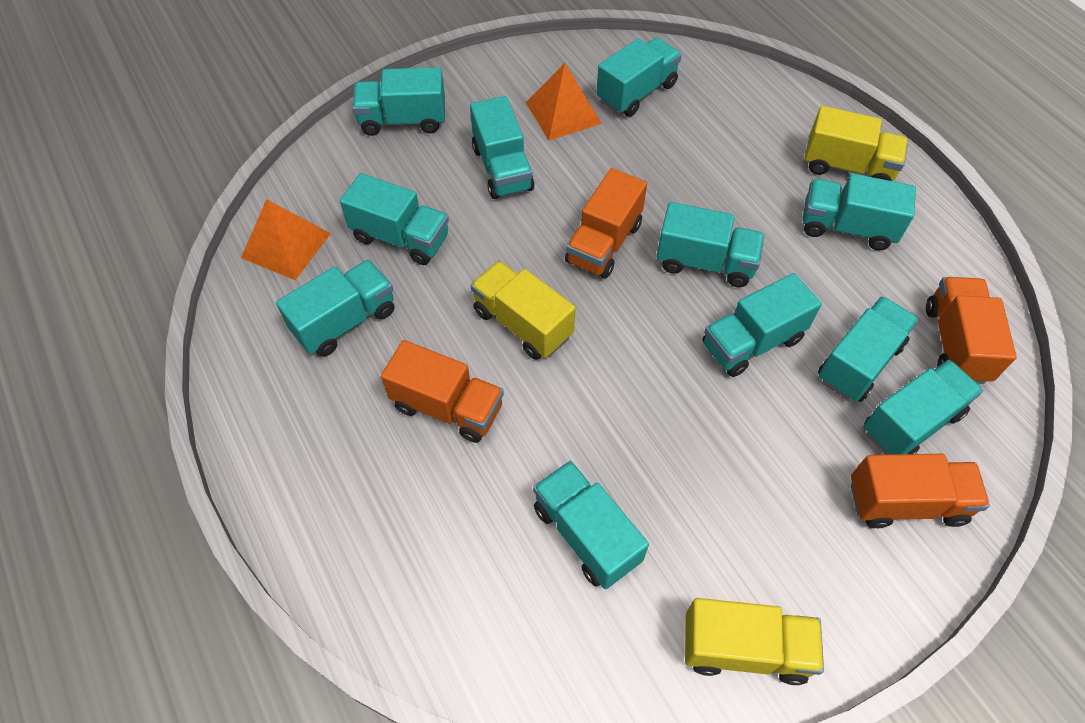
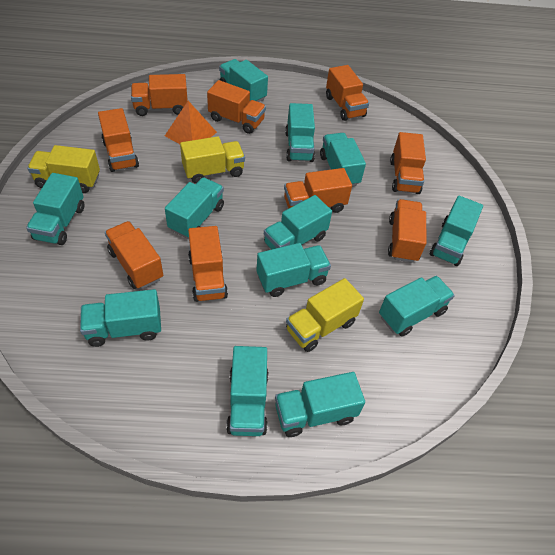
orange pyramid: 2 -> 1
orange truck: 4 -> 9
turquoise truck: 11 -> 12

